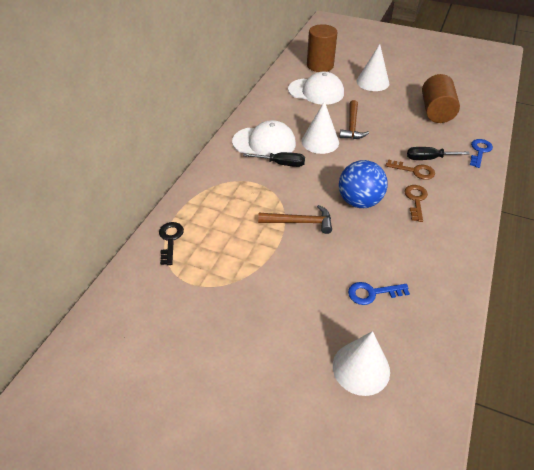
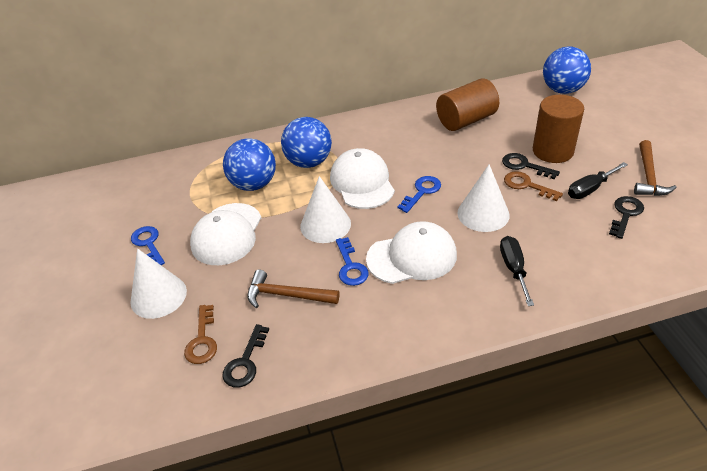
black key: 1 -> 3
blue ball: 1 -> 3
blue key: 2 -> 3
white cap: 2 -> 3

